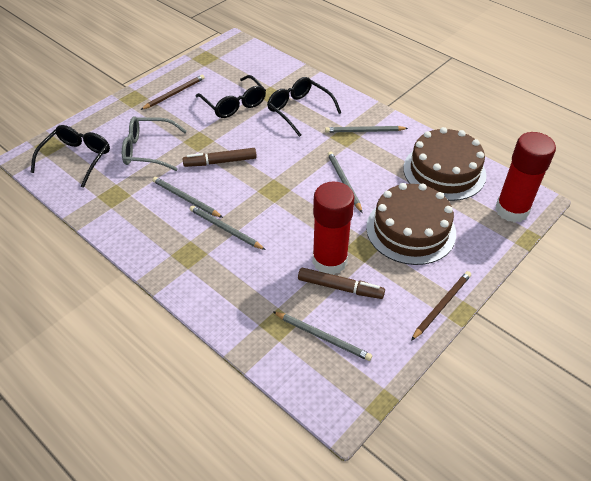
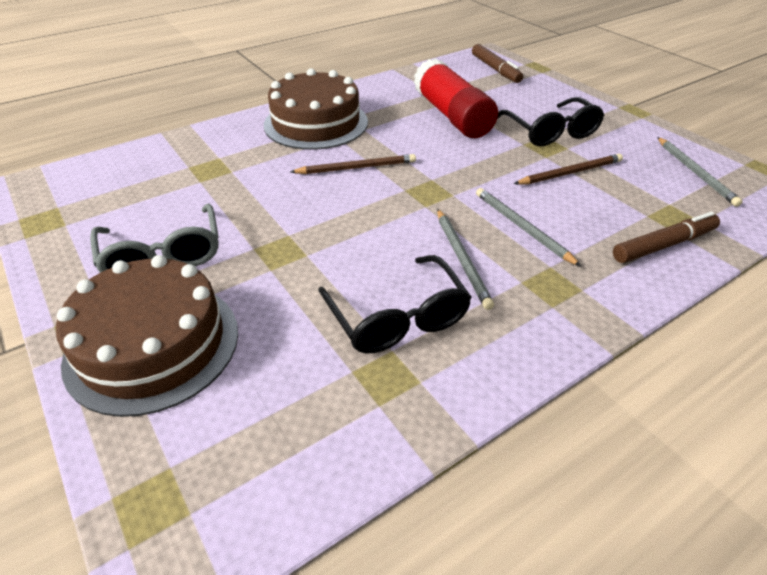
black glasses: 3 -> 2
grey pencil: 5 -> 3
red glue stick: 2 -> 1

